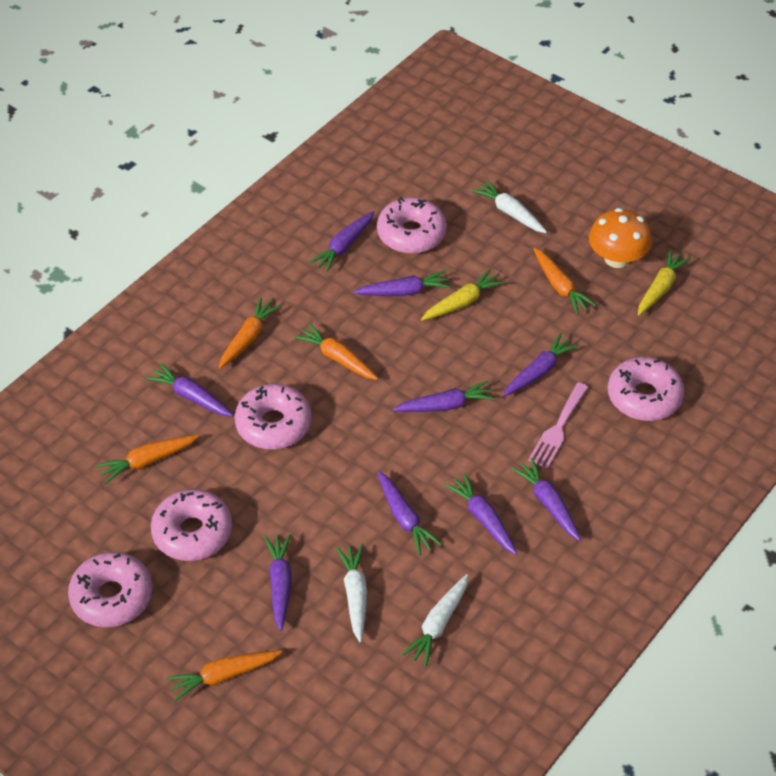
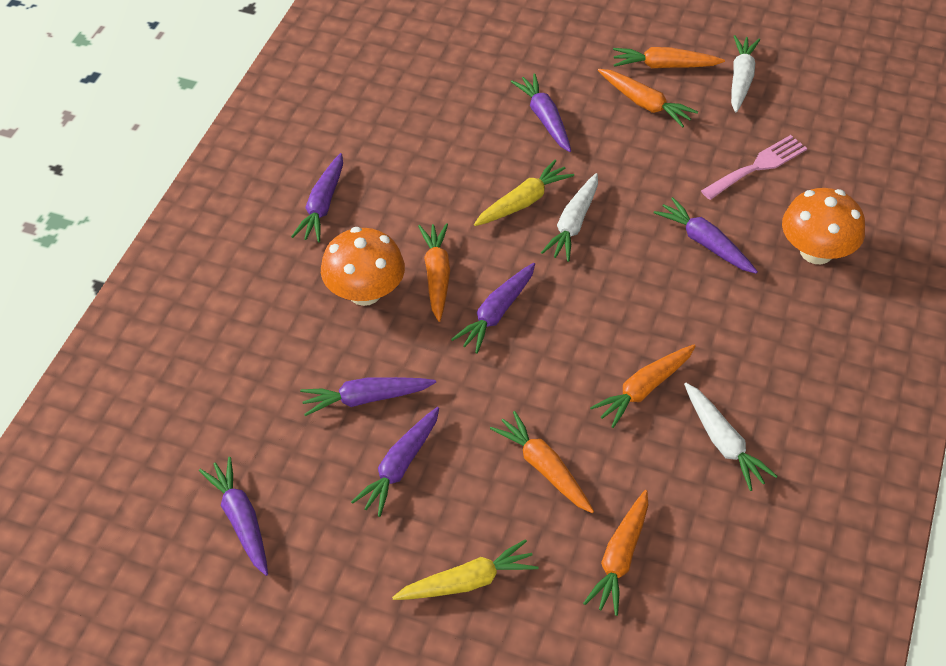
orange carrot: 5 -> 6
orange mushroom: 1 -> 2
pink donut: 5 -> 0
purple carrot: 9 -> 7

